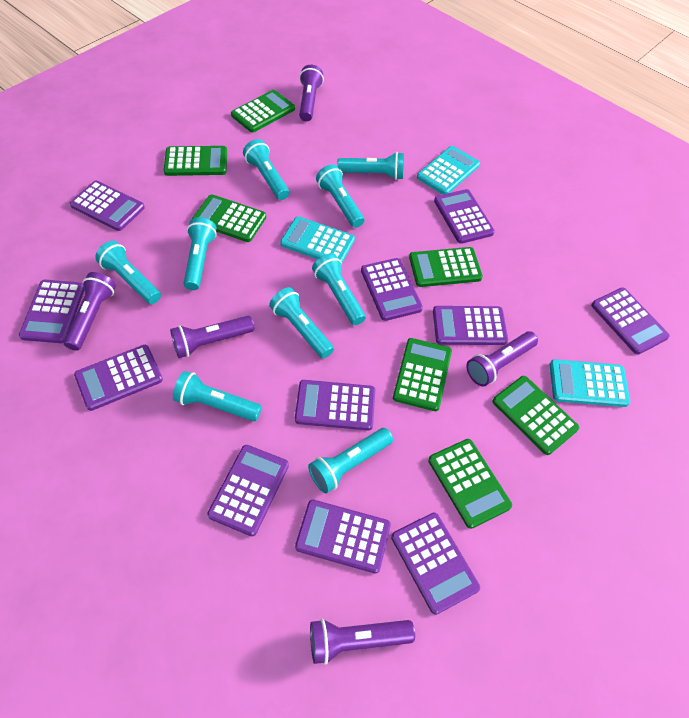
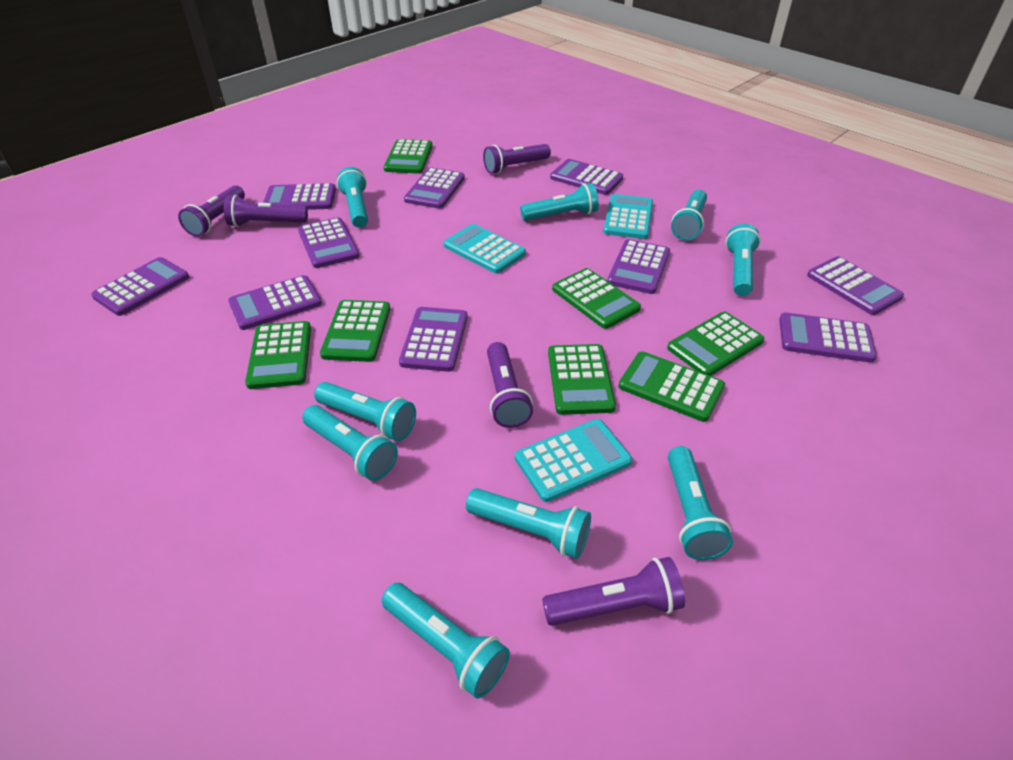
purple calculator: 11 -> 10

